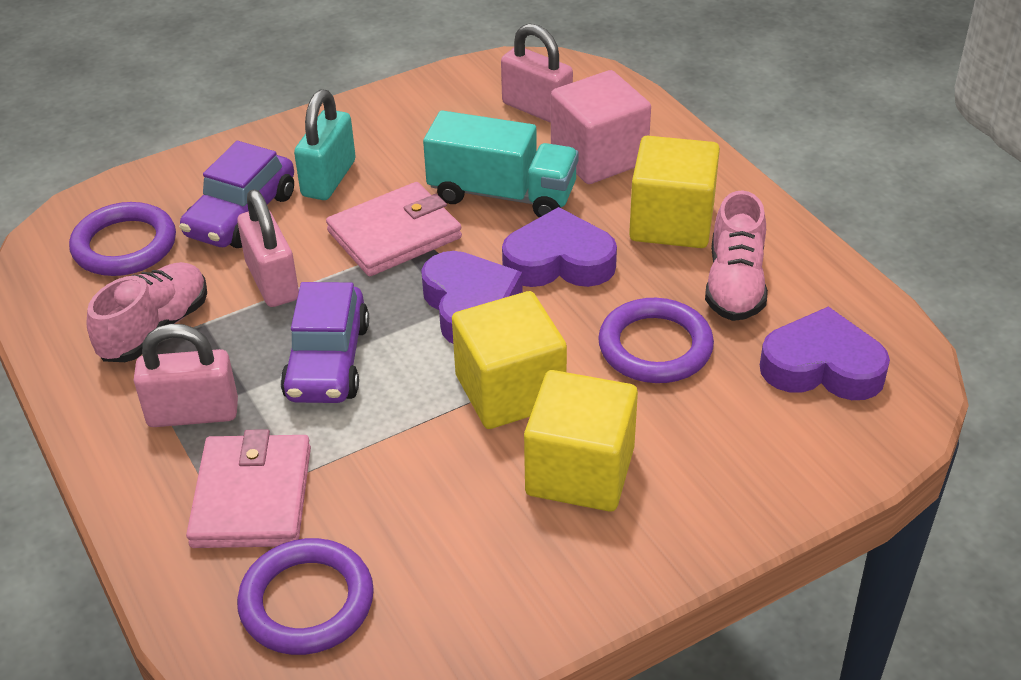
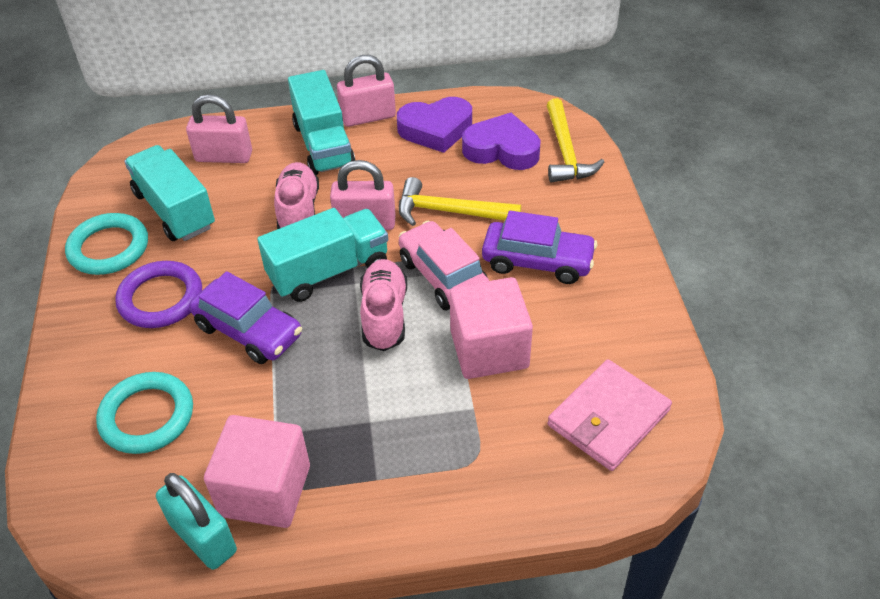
pink car: 0 -> 1
pink cube: 1 -> 2
pink wallet: 2 -> 1
purple heart: 3 -> 2
purple ring: 3 -> 1
turquoise ring: 0 -> 2
turquoise truck: 1 -> 3
yellow cube: 3 -> 0
yellow hammer: 0 -> 2

